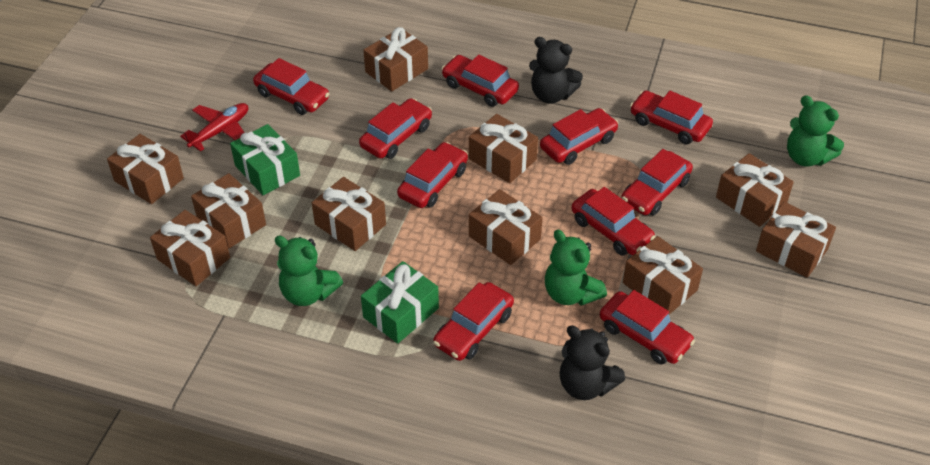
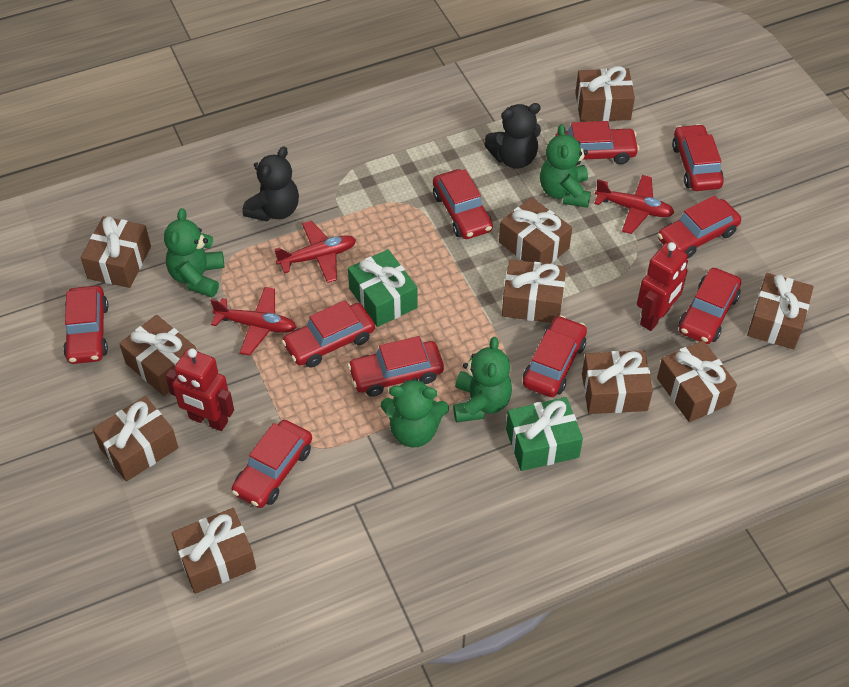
green teddy bear: 3 -> 4
red plane: 1 -> 3
red robot: 0 -> 2

